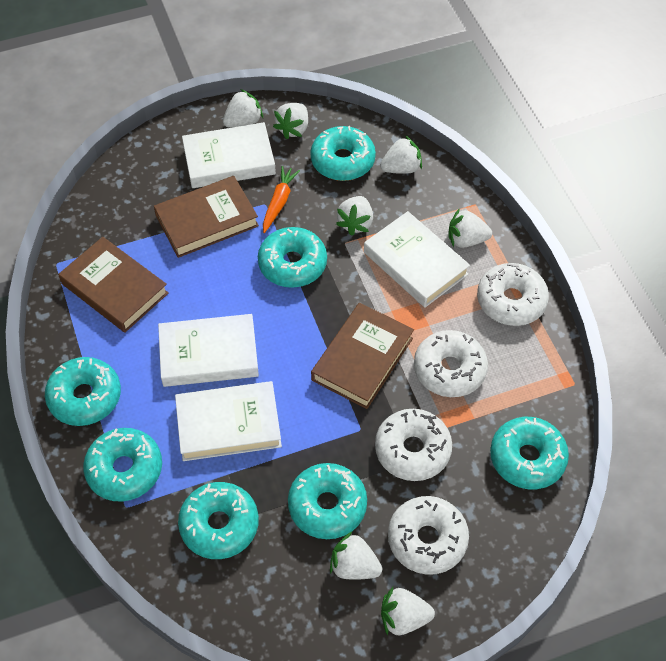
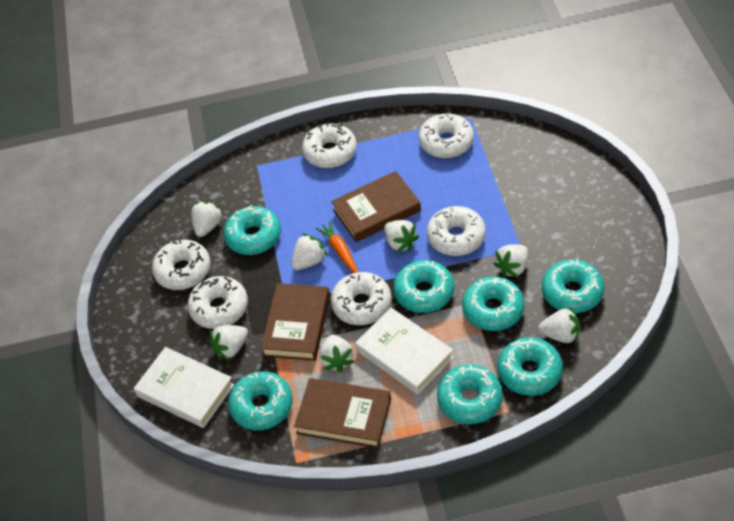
white book: 4 -> 2
white donut: 4 -> 6

